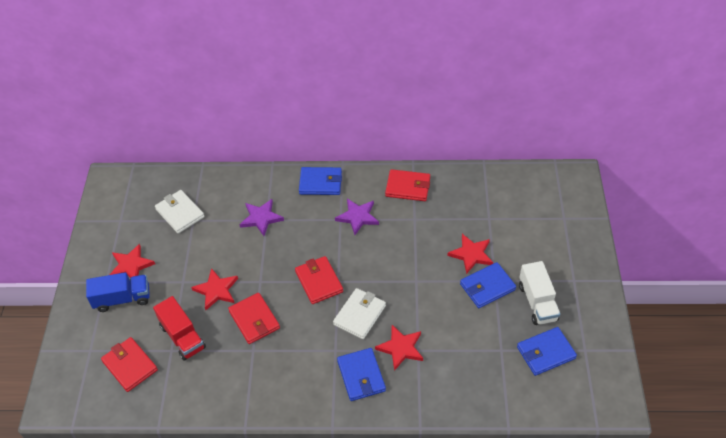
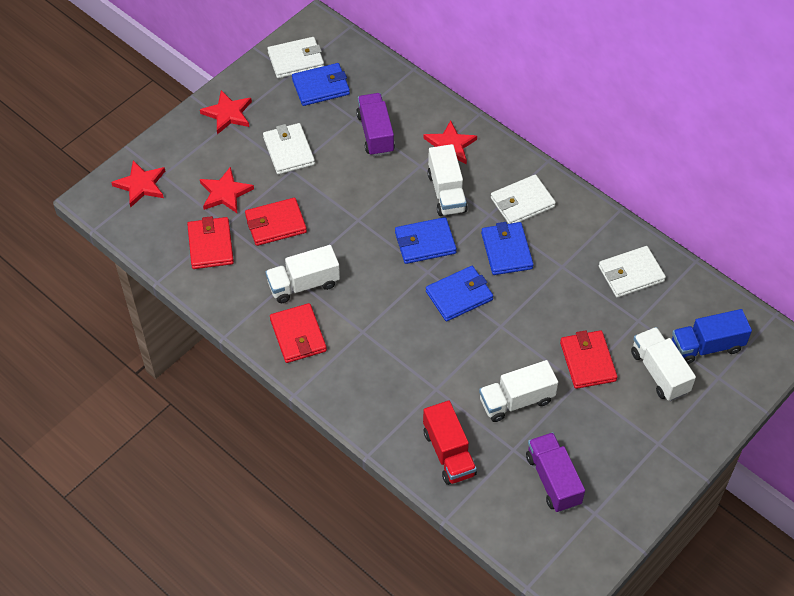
purple star: 2 -> 0
purple truck: 0 -> 2
white truck: 1 -> 4
white wallet: 2 -> 4

